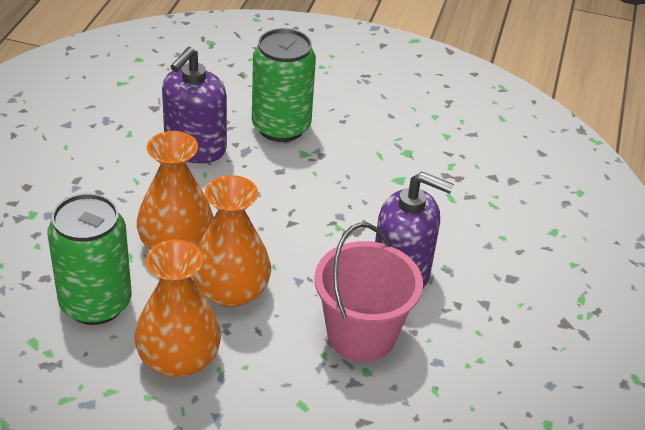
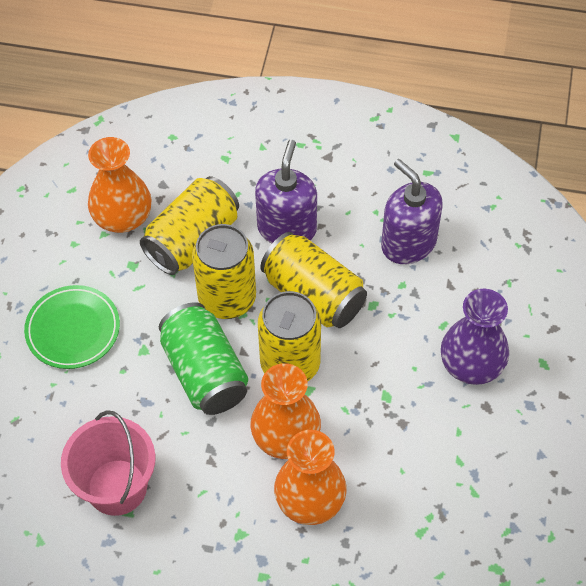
green can: 2 -> 1
green plate: 0 -> 1
purple vase: 0 -> 1
yellow can: 0 -> 4

